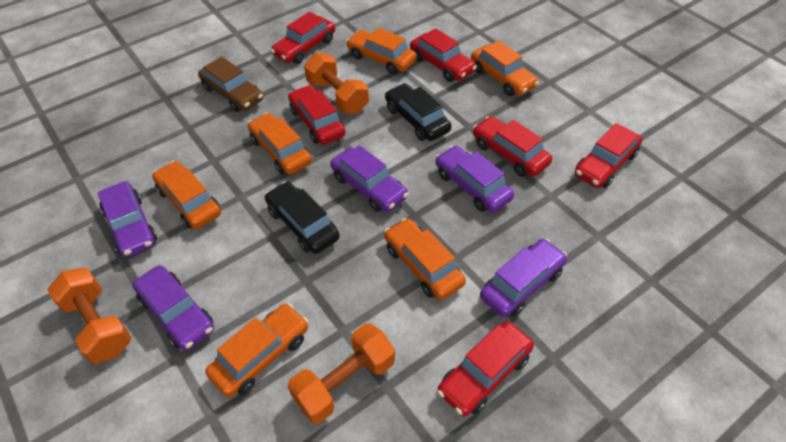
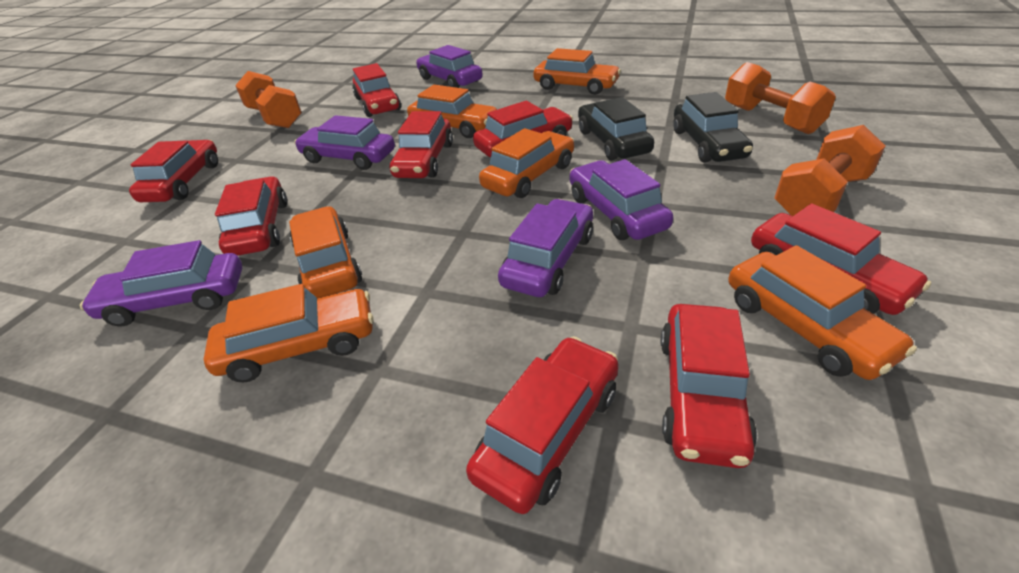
brown car: 1 -> 0
red car: 6 -> 8

